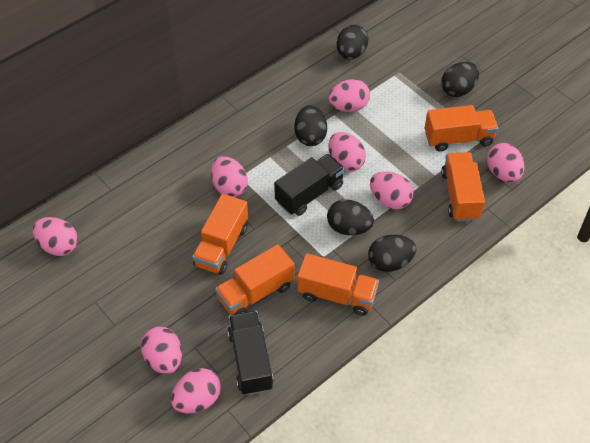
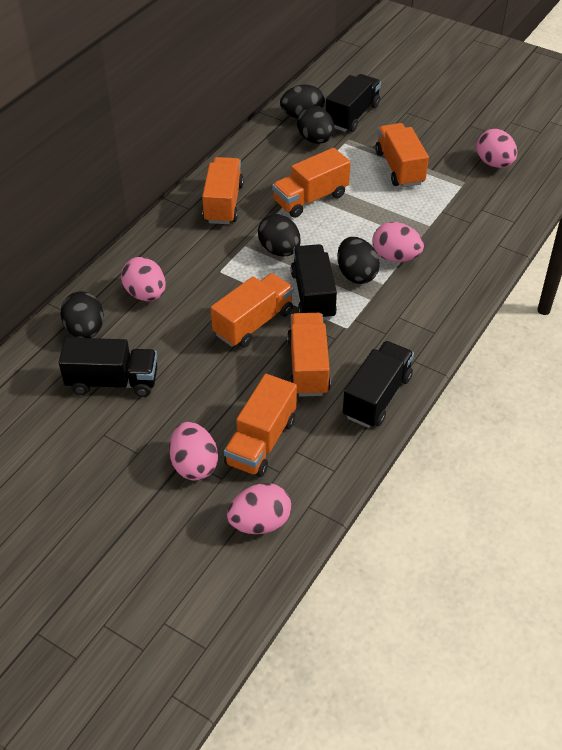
black truck: 2 -> 4
orange truck: 5 -> 6
pink egg: 8 -> 5

